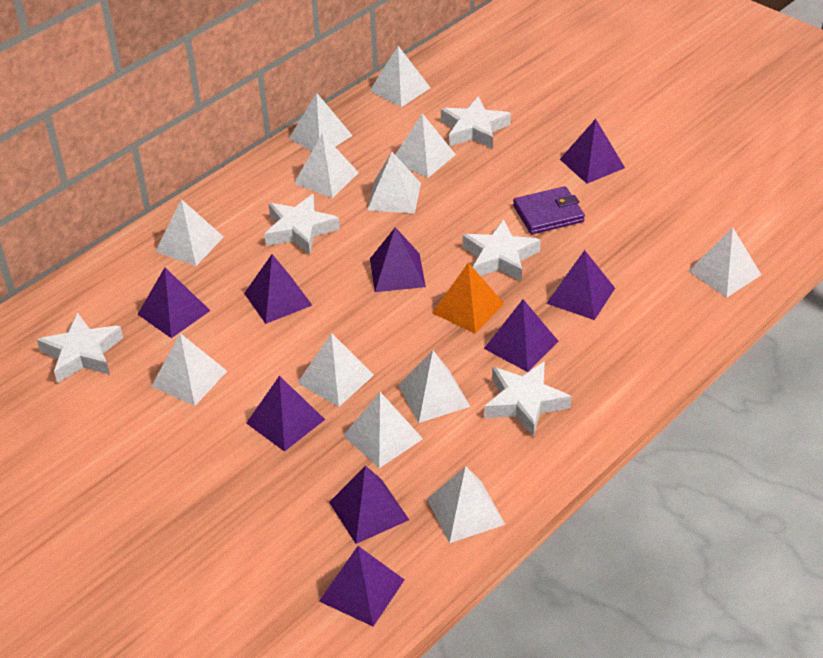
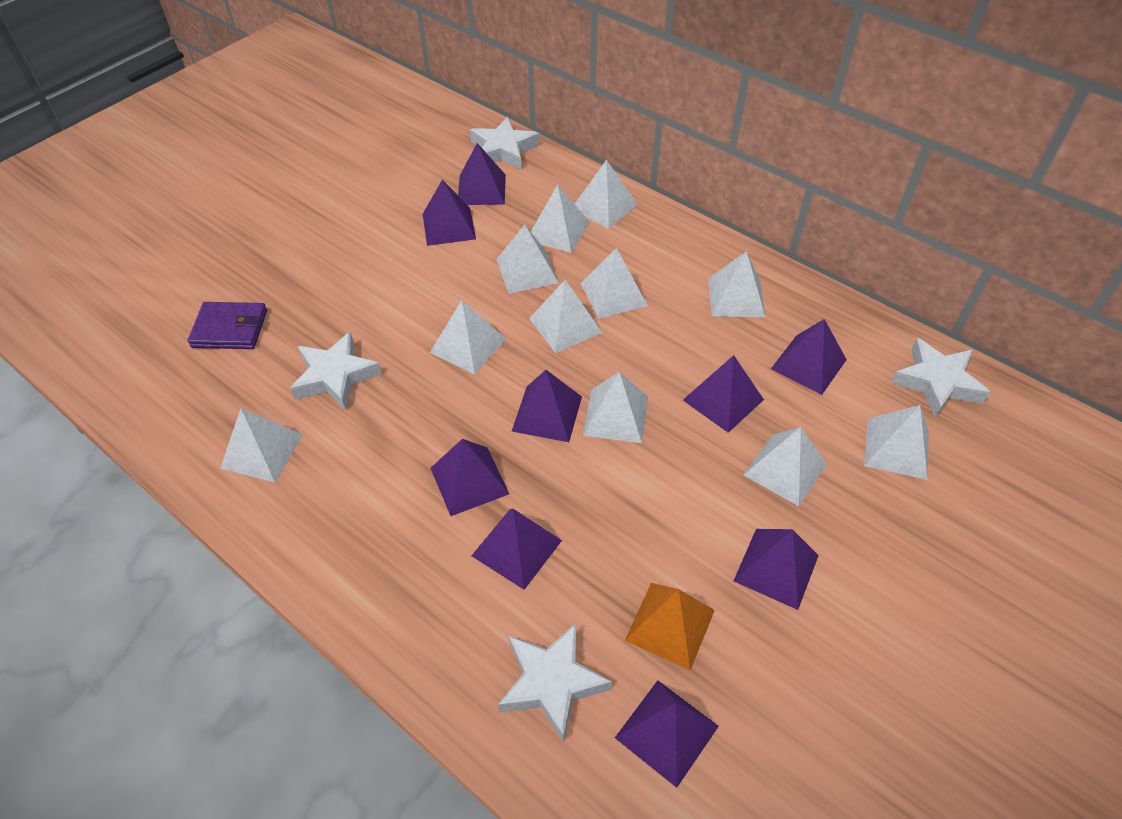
white pyramid: 12 -> 11
white star: 5 -> 4

